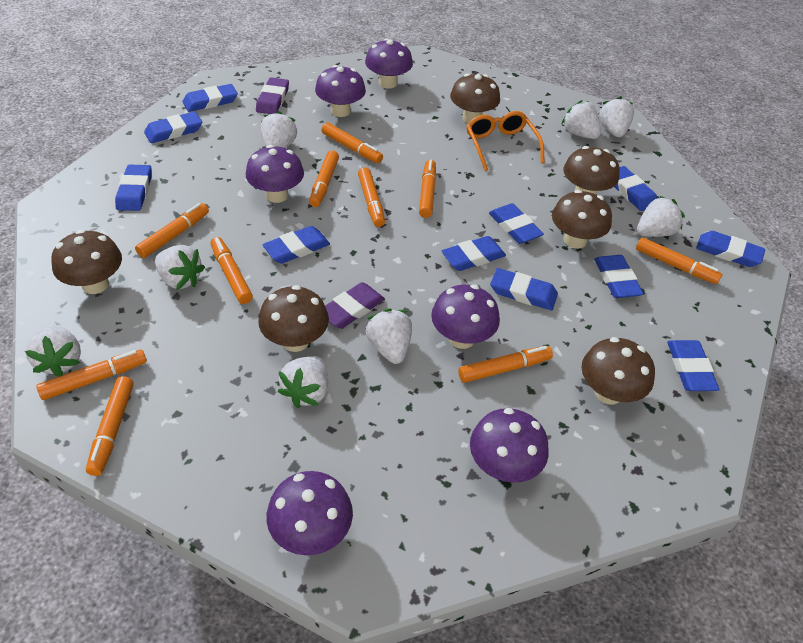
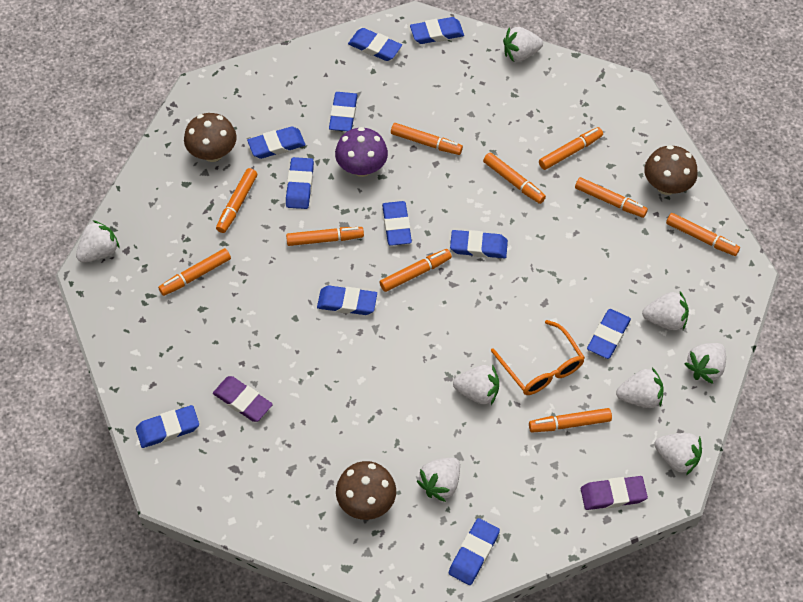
brown mushroom: 6 -> 3
purple mushroom: 6 -> 1

